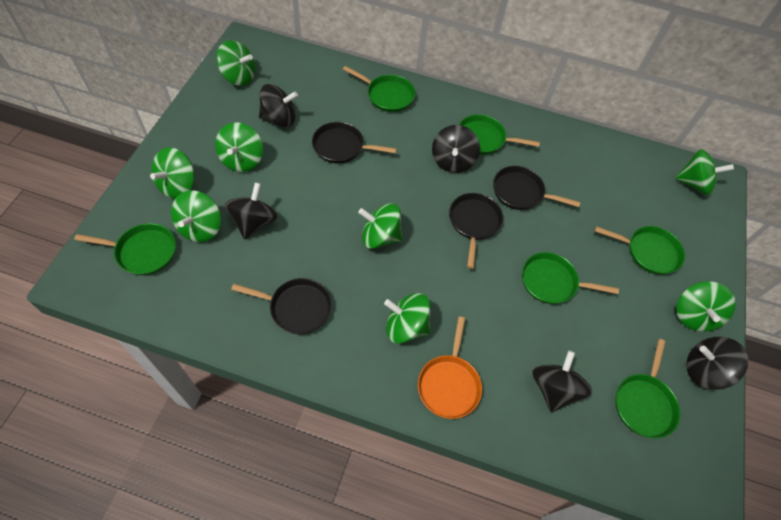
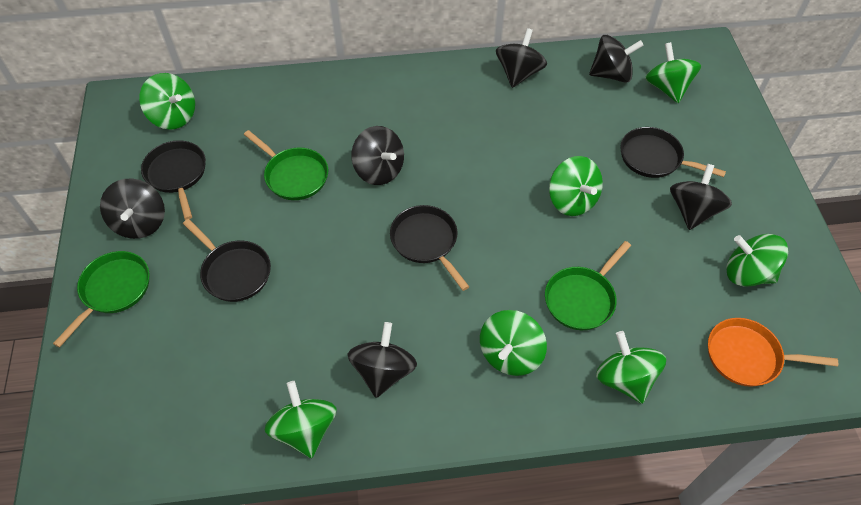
black spinning top: 5 -> 6
green pan: 6 -> 3
green spinning top: 8 -> 7

